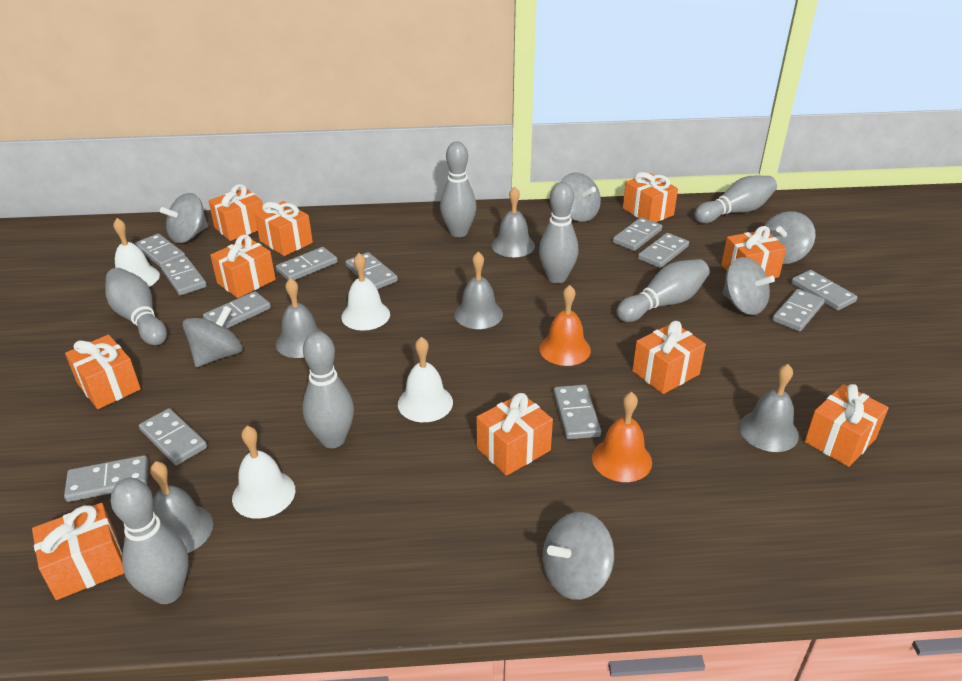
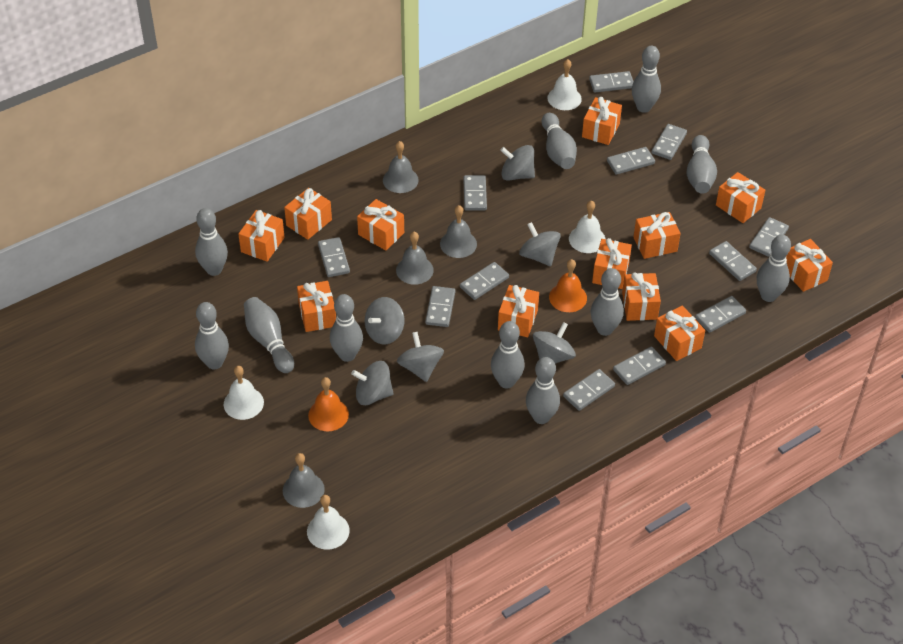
grey bell: 5 -> 4
grey bowling pin: 7 -> 11
orange gift: 10 -> 12

